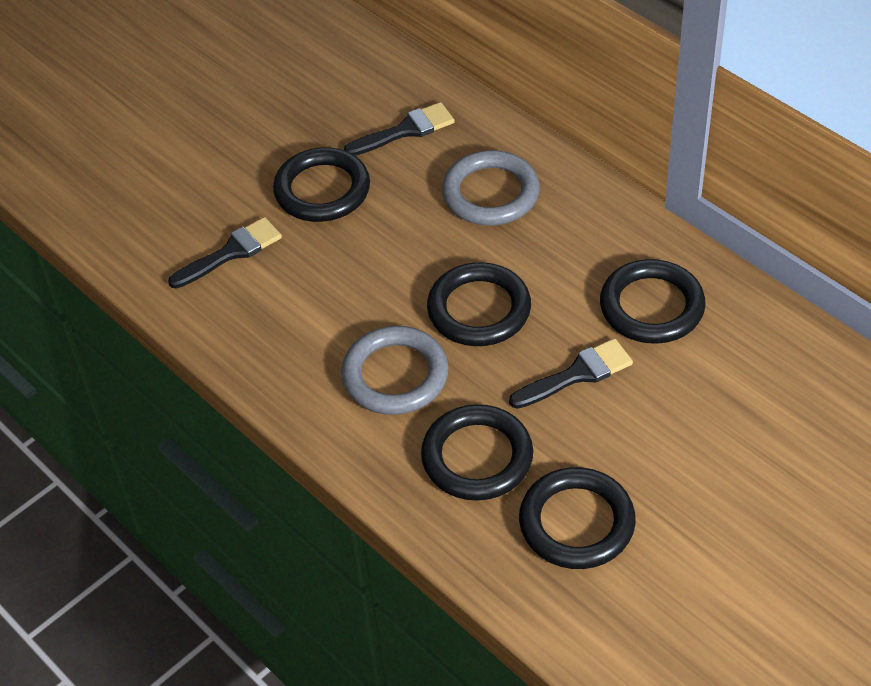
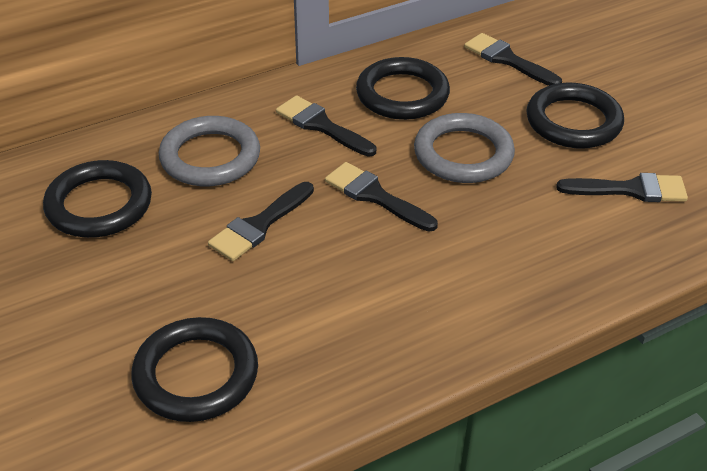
black brush: 3 -> 5
black ring: 5 -> 4

